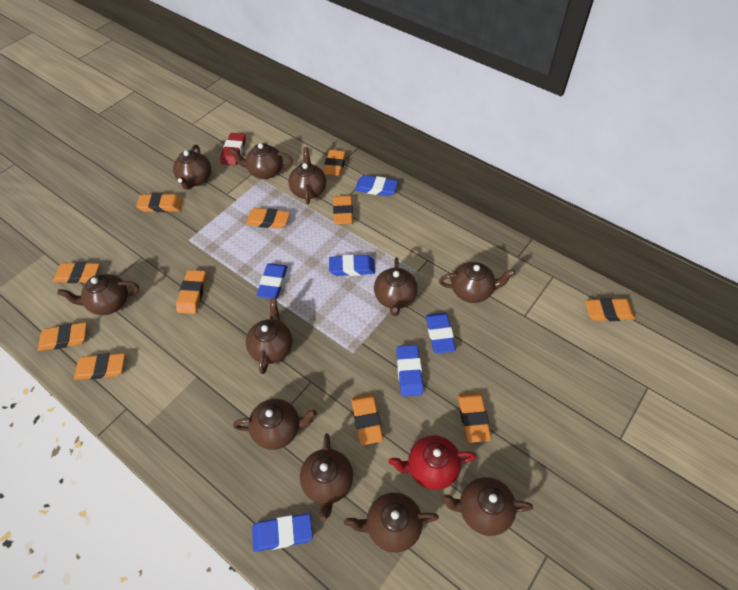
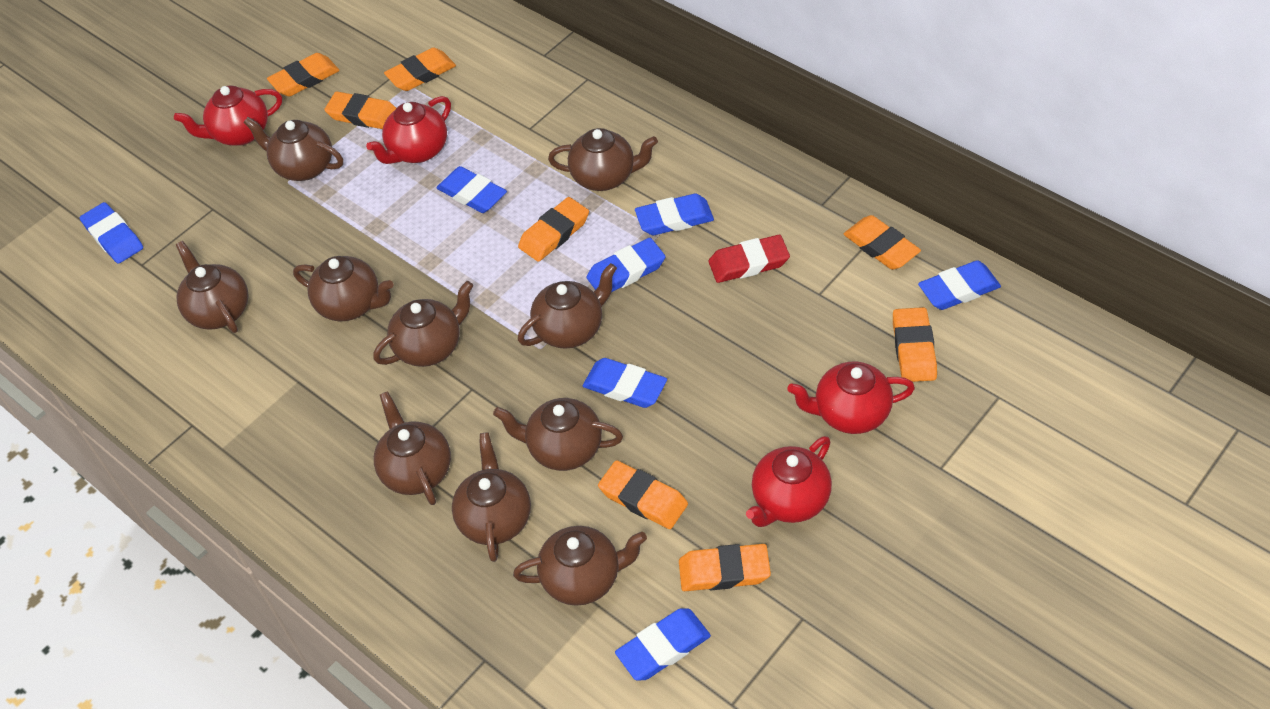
blue eraser: 6 -> 7
brown teapot: 11 -> 10
orange eraser: 11 -> 8
red teapot: 1 -> 4

